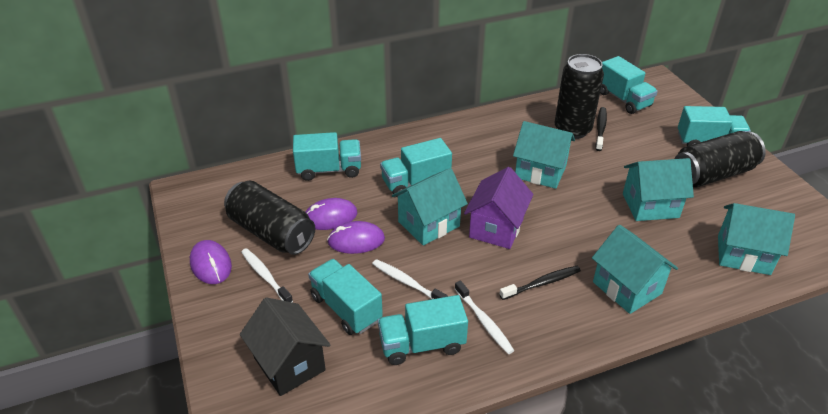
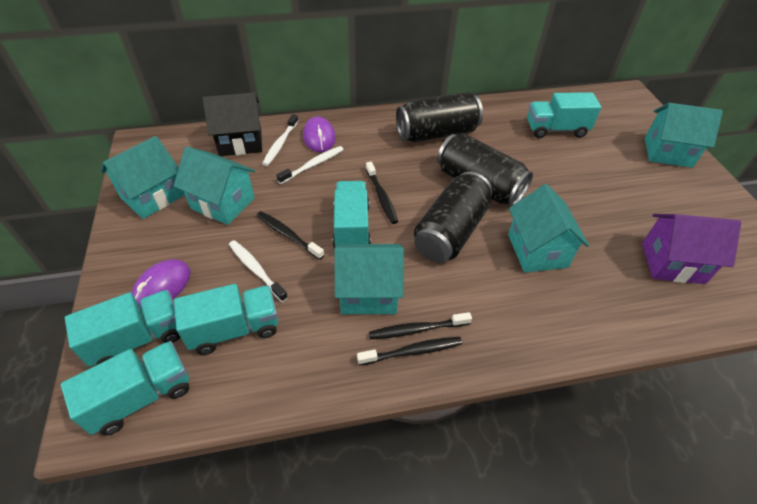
black toothbrush: 2 -> 4
purple mouse: 3 -> 2
turquoise truck: 6 -> 5

